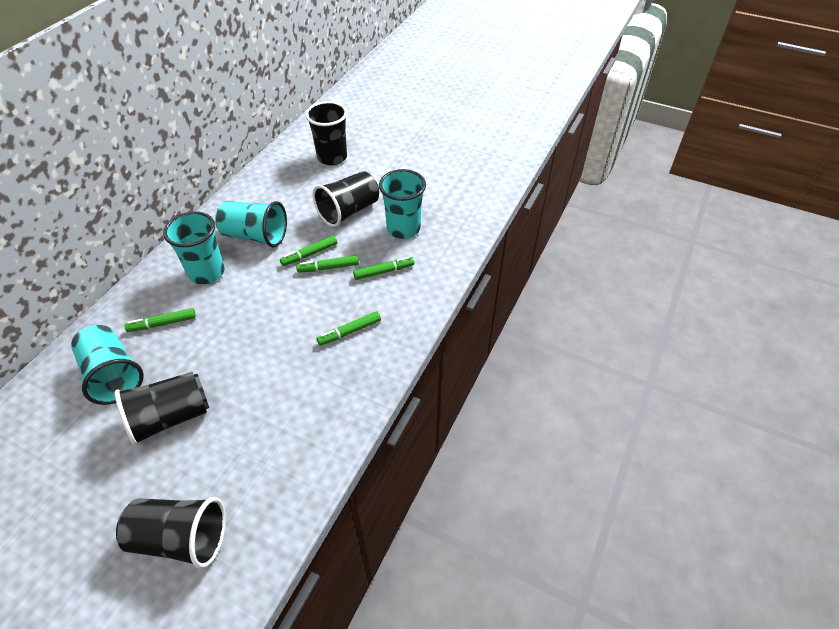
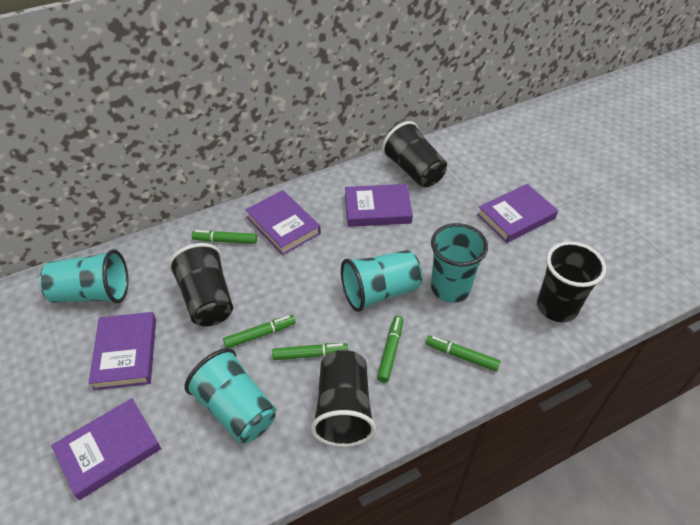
purple book: 0 -> 5

